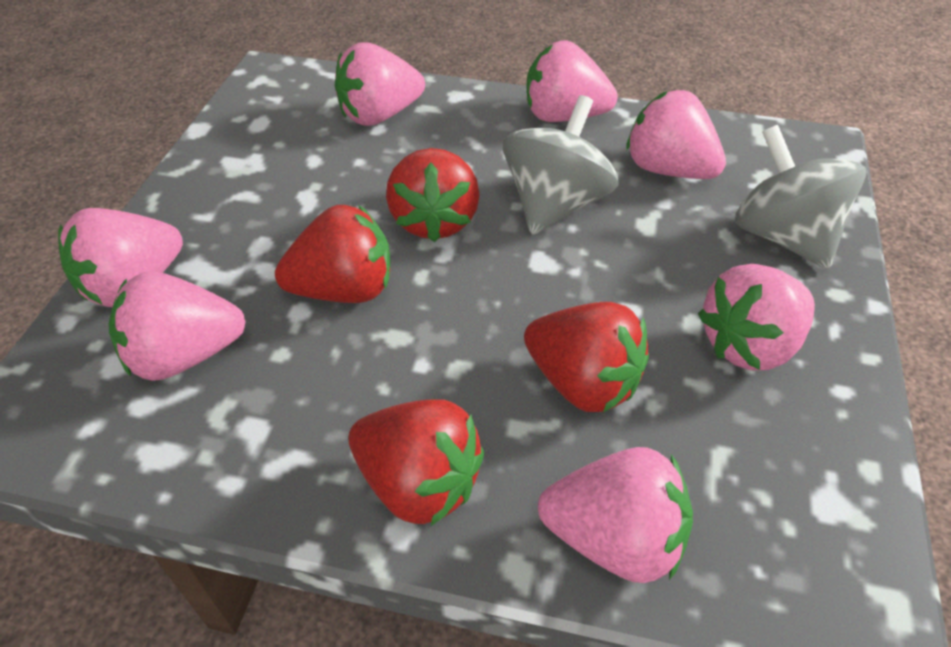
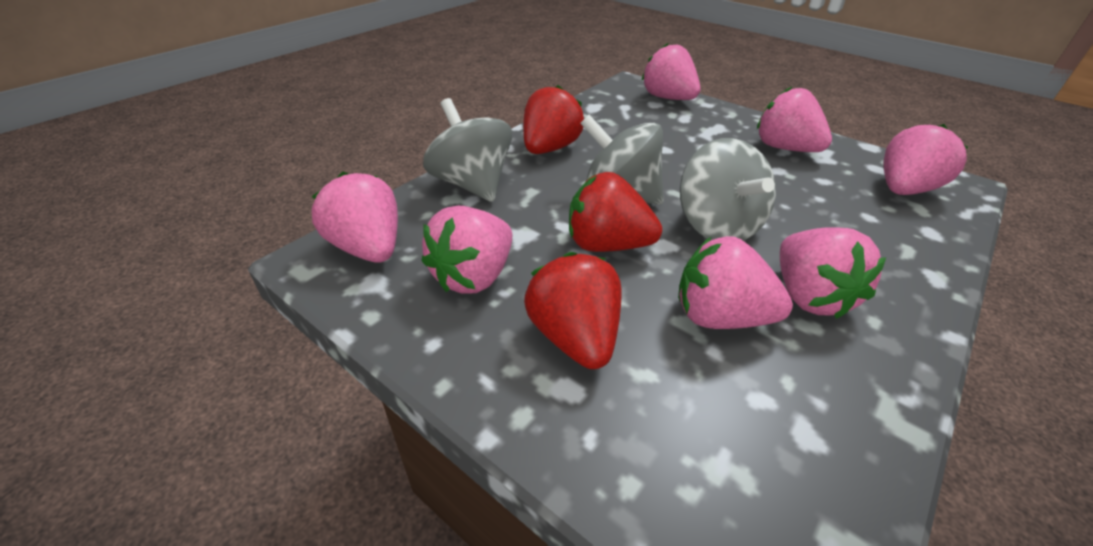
grey spinning top: 2 -> 3
red strawberry: 4 -> 3

